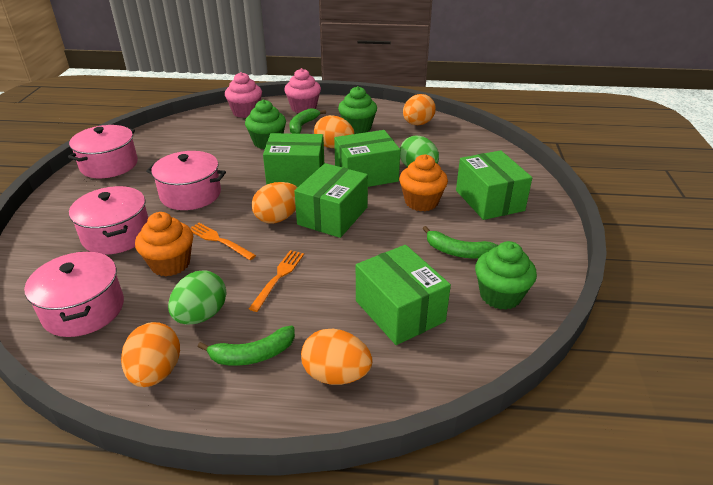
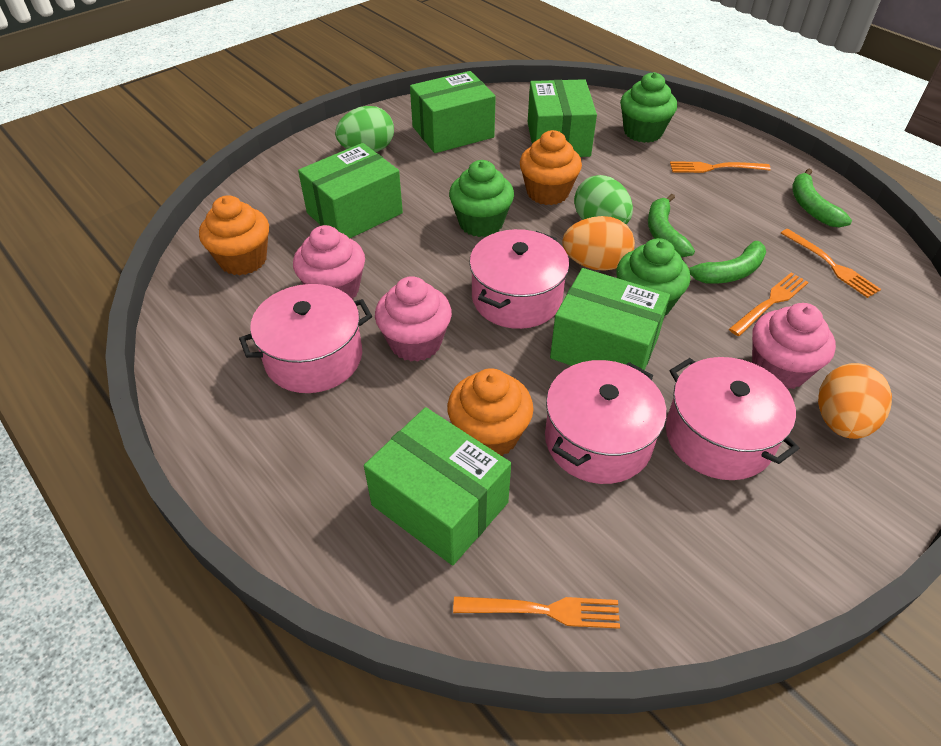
orange cupcake: 2 -> 3
orange egg: 5 -> 2
orange fork: 2 -> 4
pink cupcake: 2 -> 3

